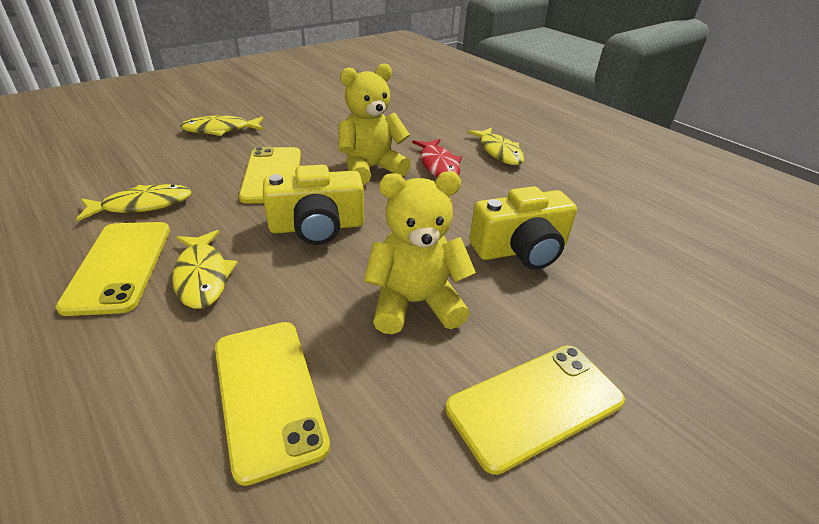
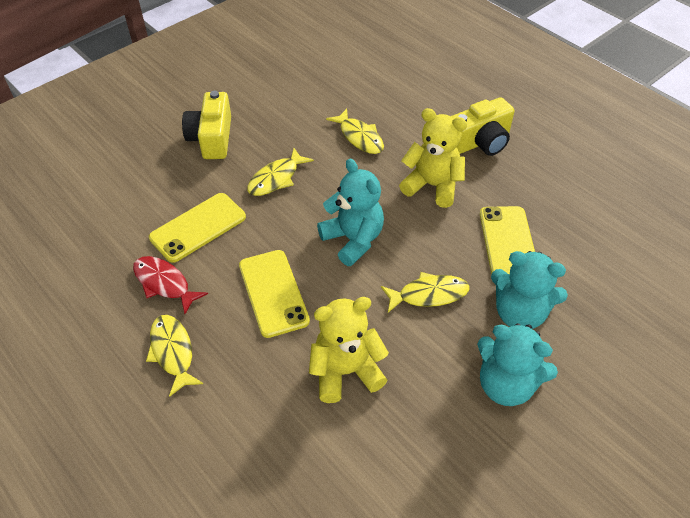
turquoise teddy bear: 0 -> 3
yellow phone: 4 -> 3

